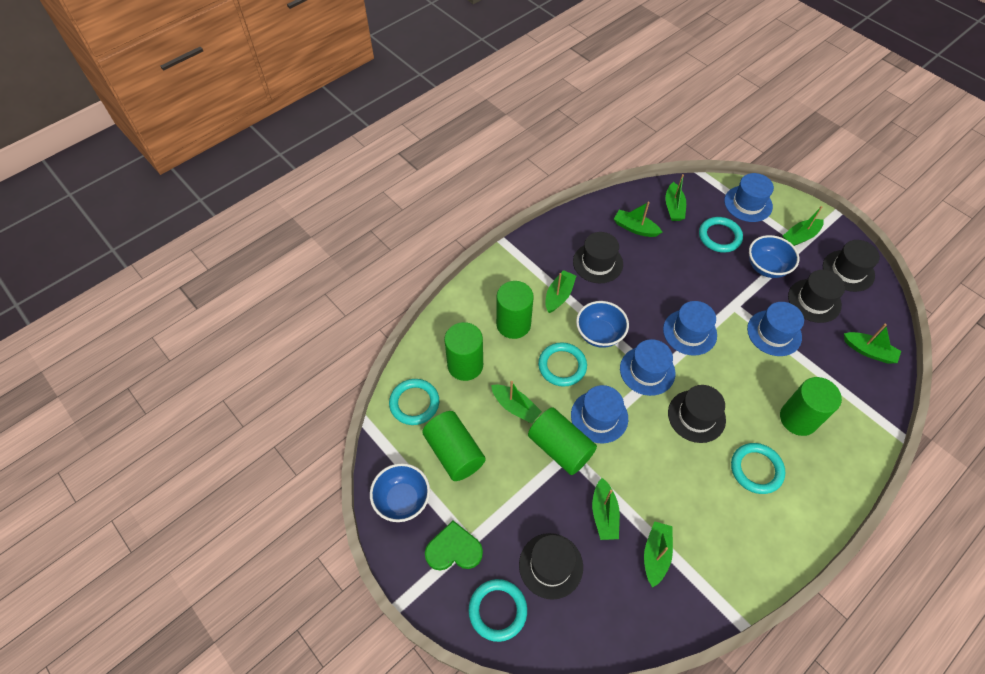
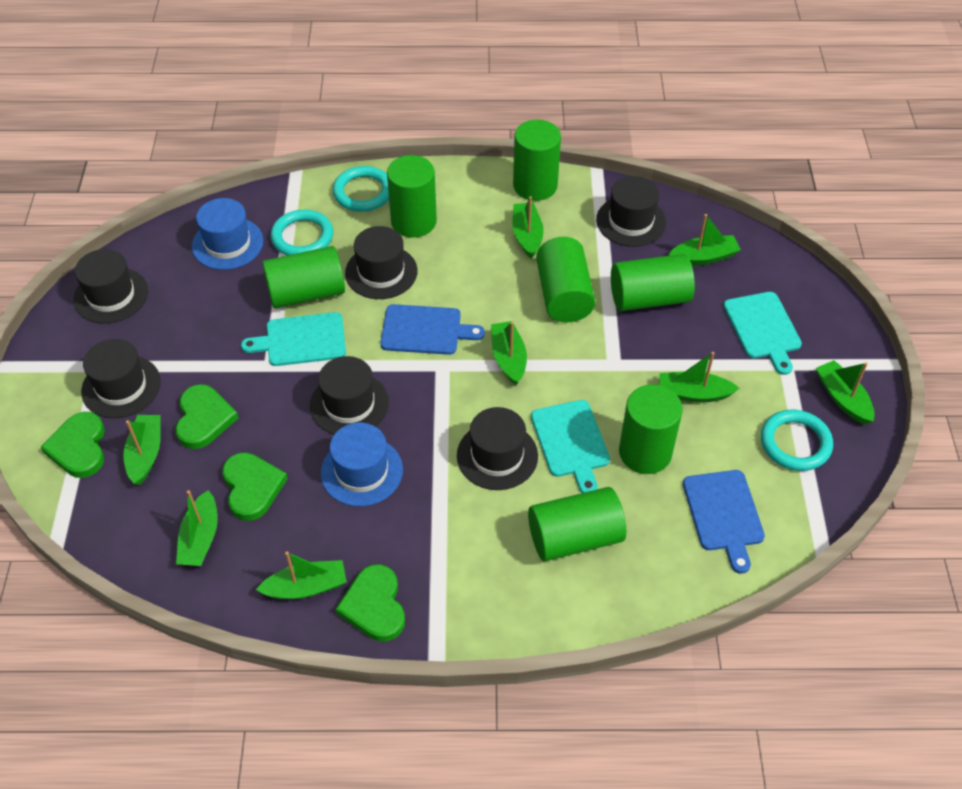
black hat: 5 -> 6
blue bowl: 3 -> 0
blue cutting board: 0 -> 2
blue hat: 5 -> 2
green cylinder: 5 -> 7
green heart: 1 -> 4
turquoise cutting board: 0 -> 3
turquoise ring: 5 -> 3

